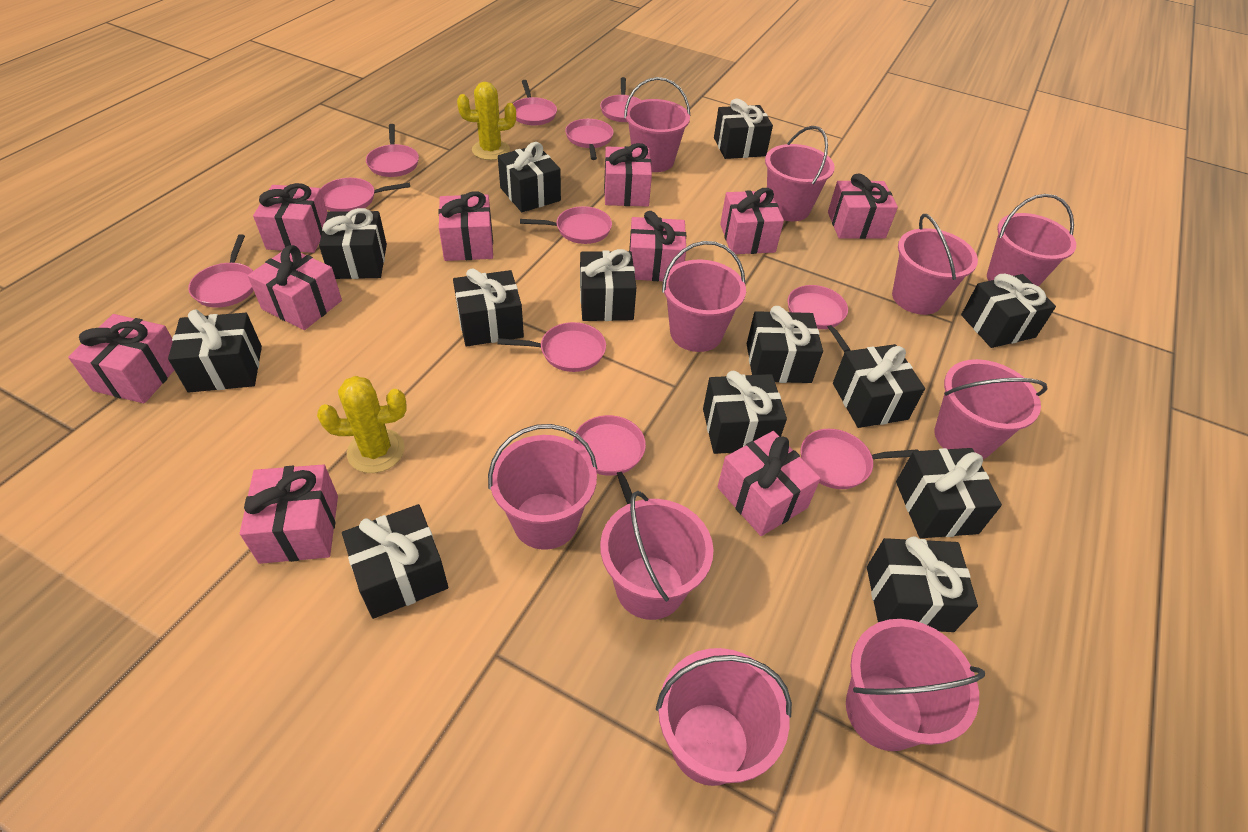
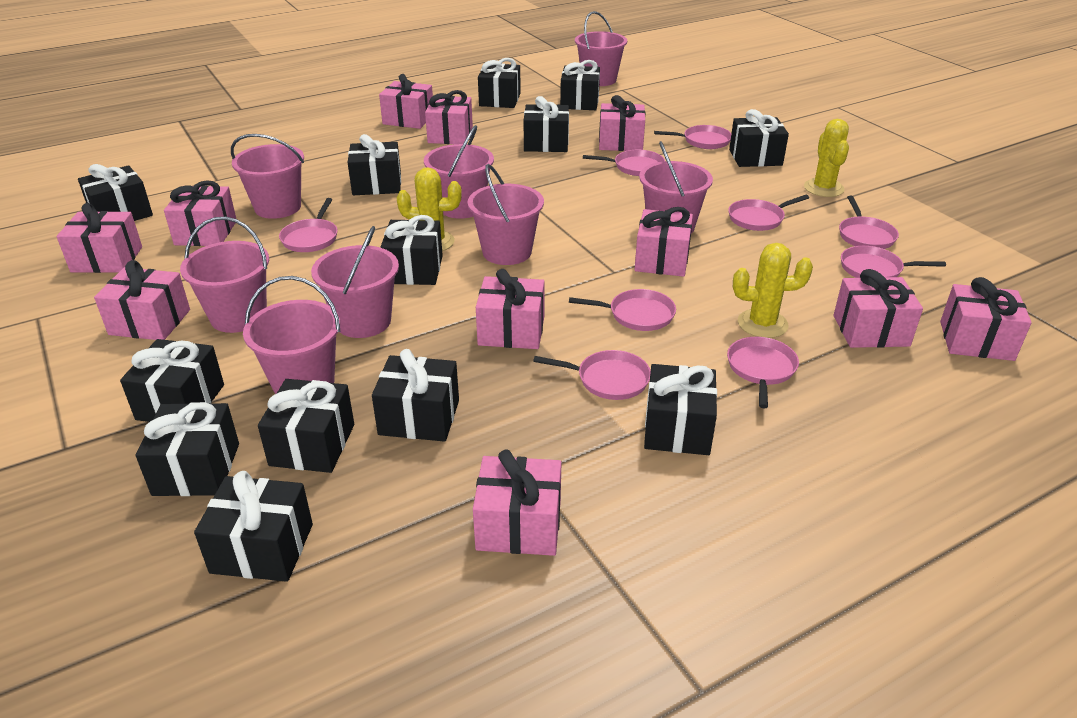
pink bucket: 10 -> 8
pink gift: 10 -> 11
pink pan: 11 -> 9
yellow cactus: 2 -> 3

